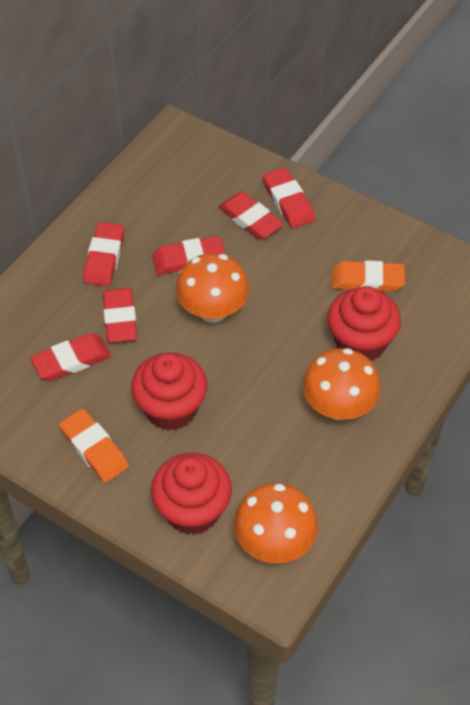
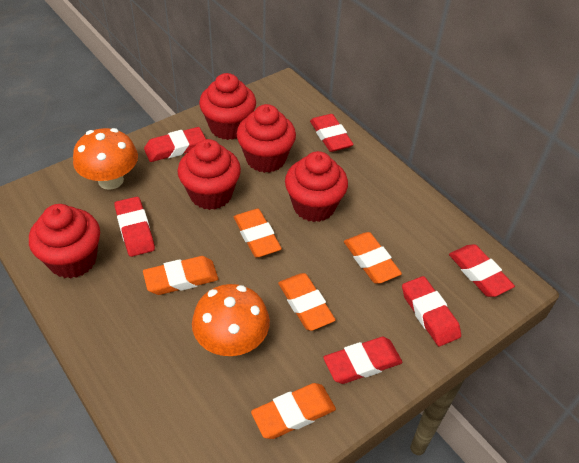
orange eraser: 2 -> 5
orange mushroom: 3 -> 2
red cupcake: 3 -> 5

